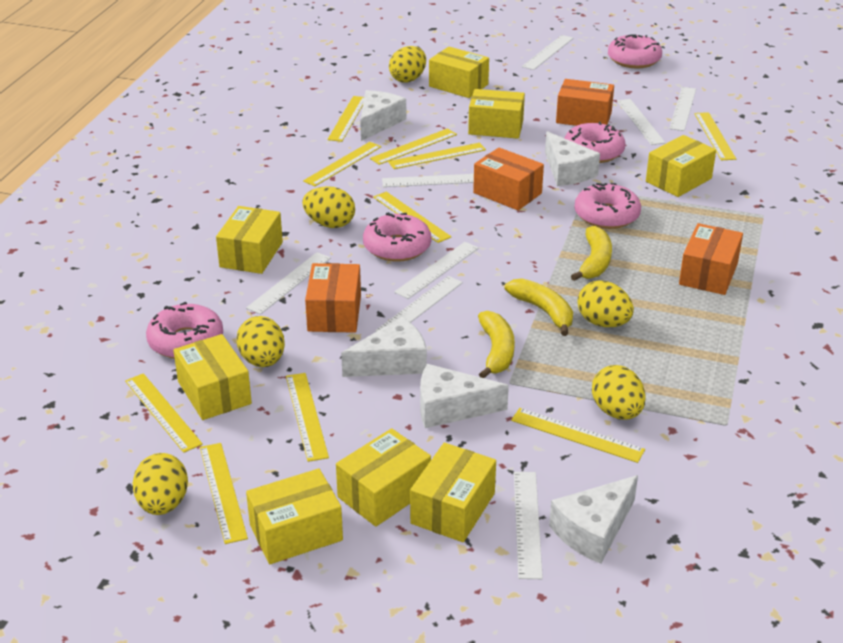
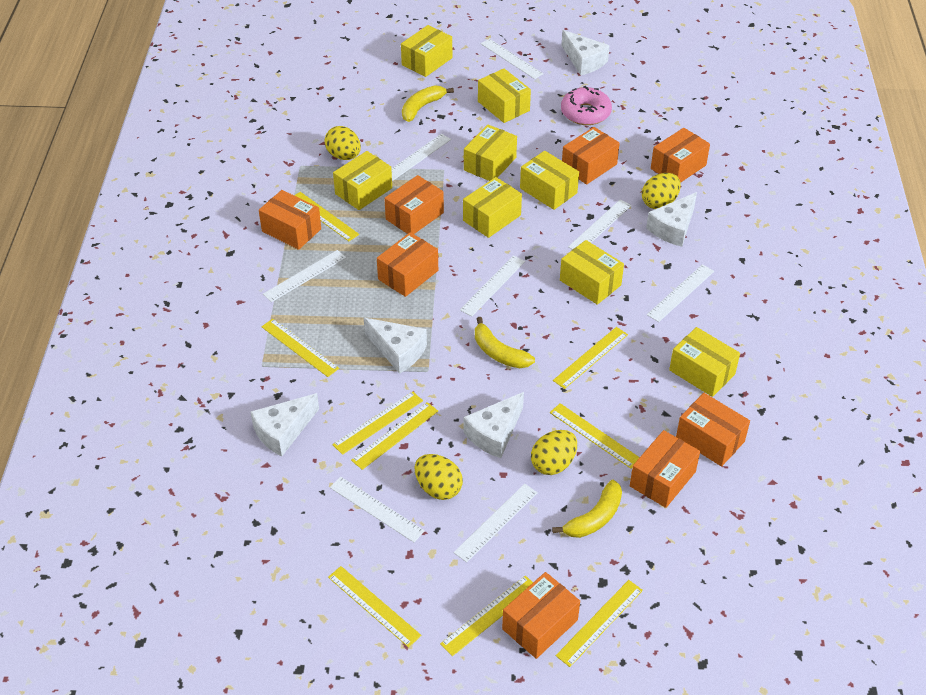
orange box: 4 -> 8
pink donut: 5 -> 1
yellow egg: 6 -> 4
yellow ruler: 10 -> 9

